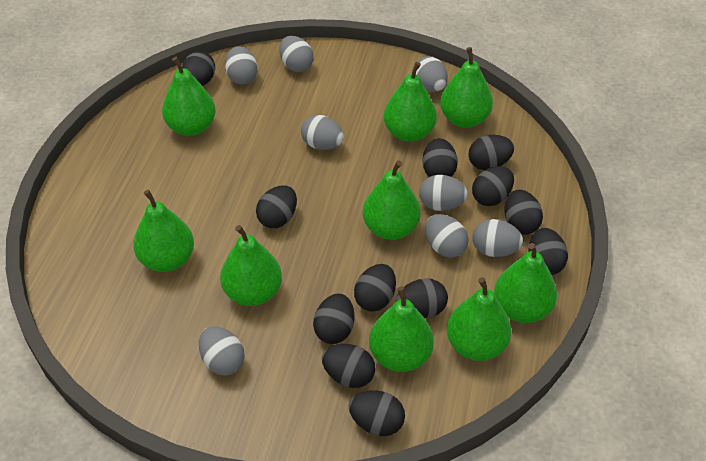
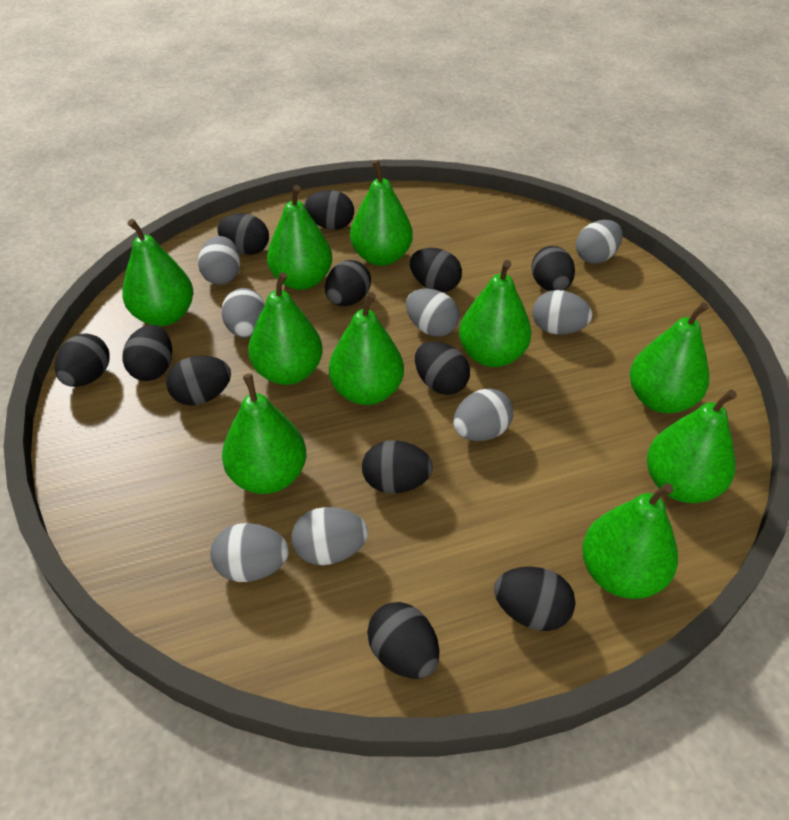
green pear: 9 -> 10

